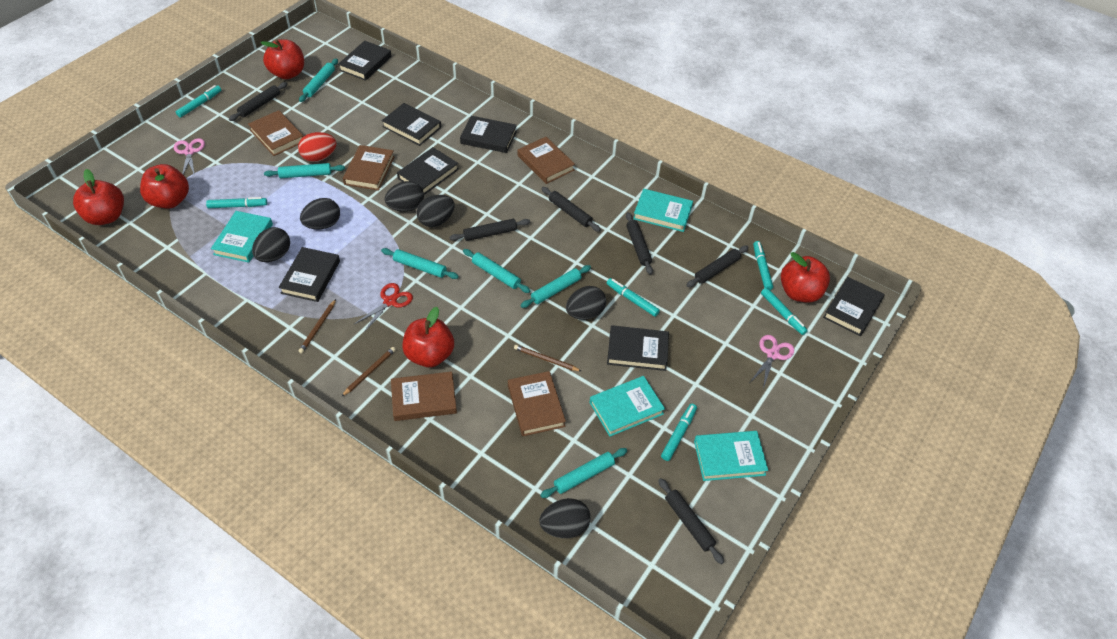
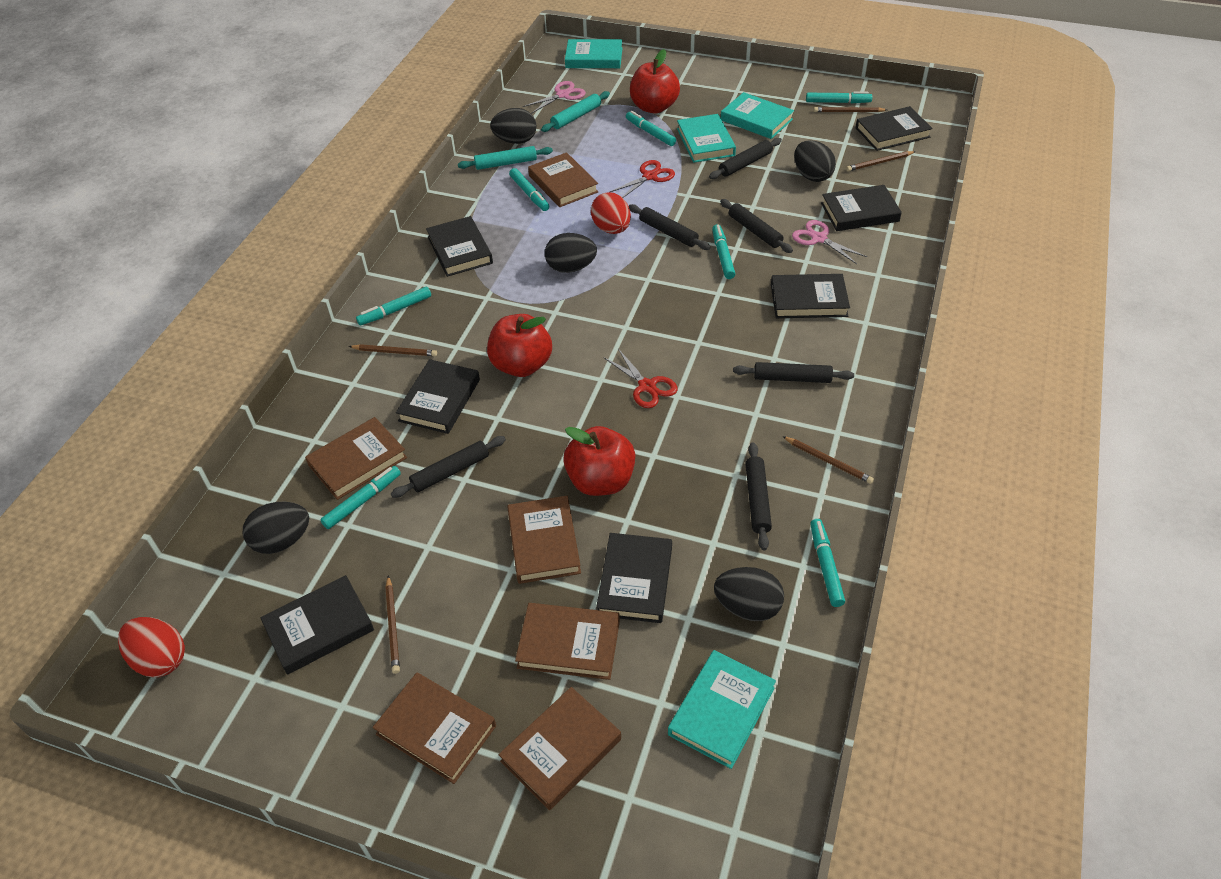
black egg: 6 -> 5
brown book: 5 -> 6
brown pencil: 3 -> 5
red apple: 5 -> 3
red egg: 1 -> 2
red scissors: 1 -> 2
turquoise marker: 6 -> 7
turquoise rolling pin: 6 -> 2

